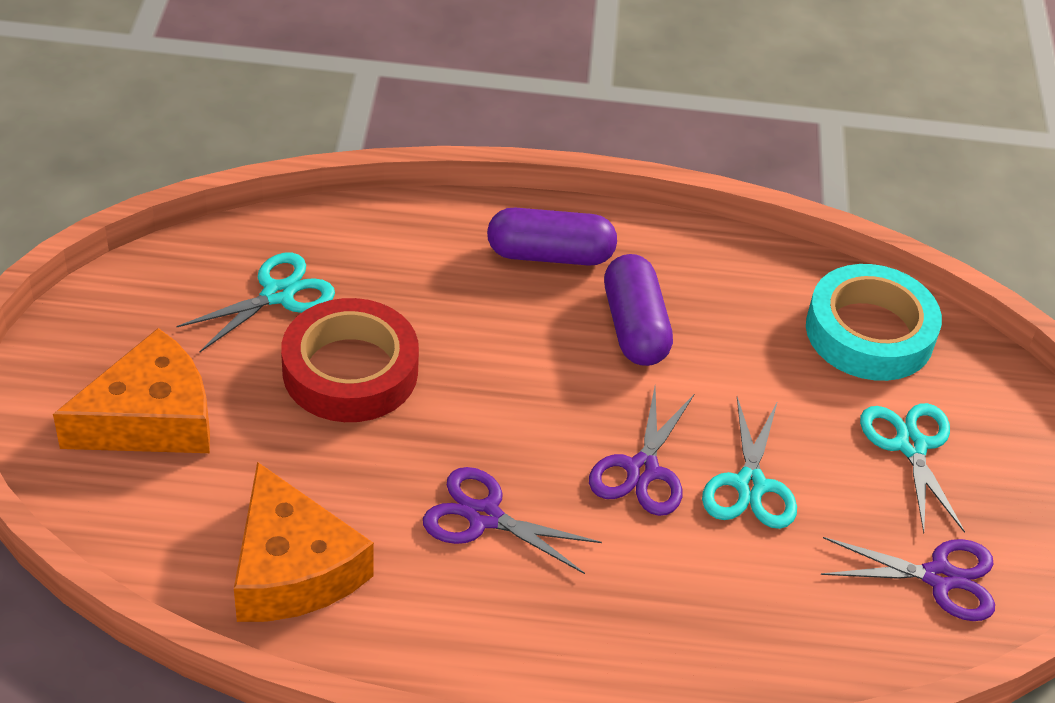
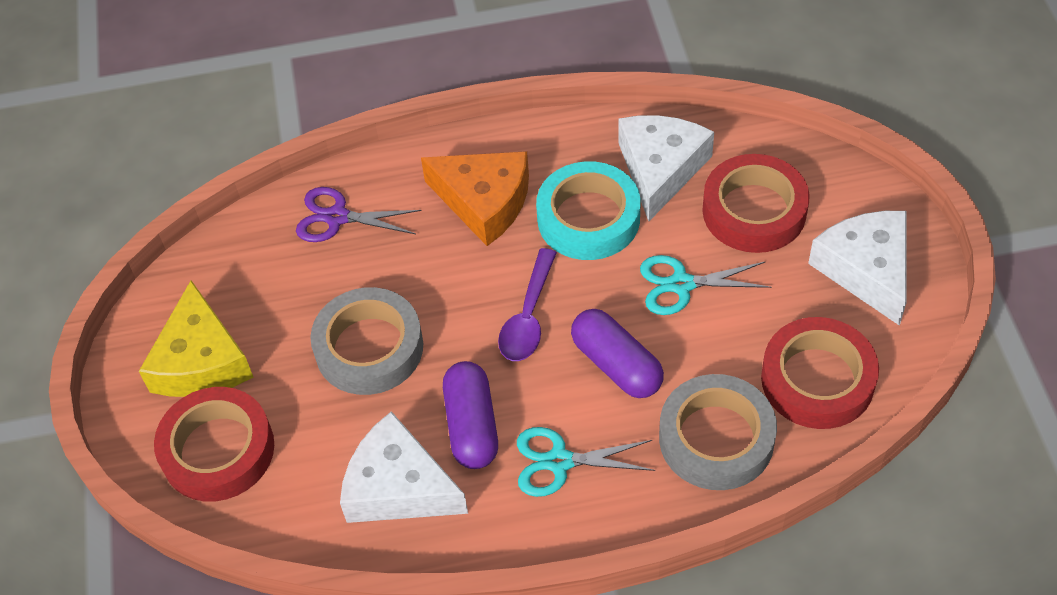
grey tape: 0 -> 2
orange cheese: 2 -> 1
purple scissors: 3 -> 1
purple spoon: 0 -> 1
red tape: 1 -> 3
turquoise scissors: 3 -> 2
white cheese: 0 -> 3
yellow cheese: 0 -> 1

